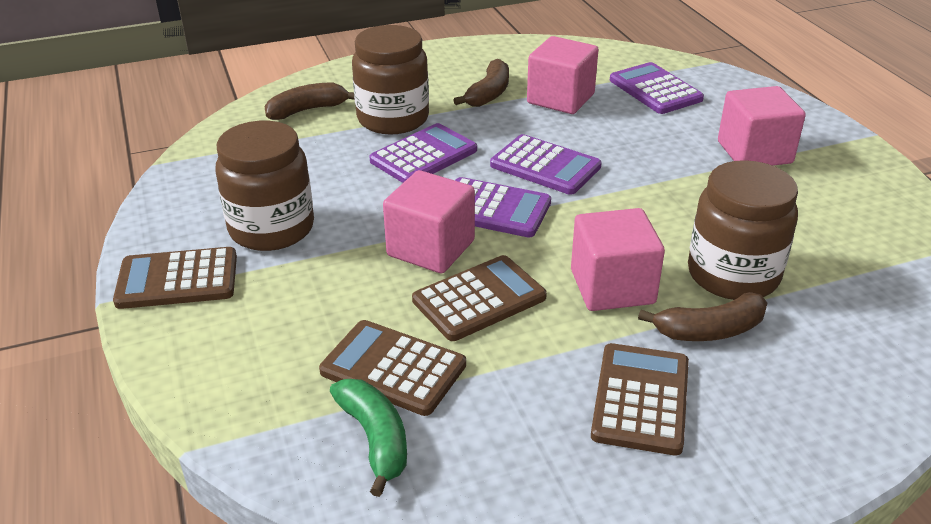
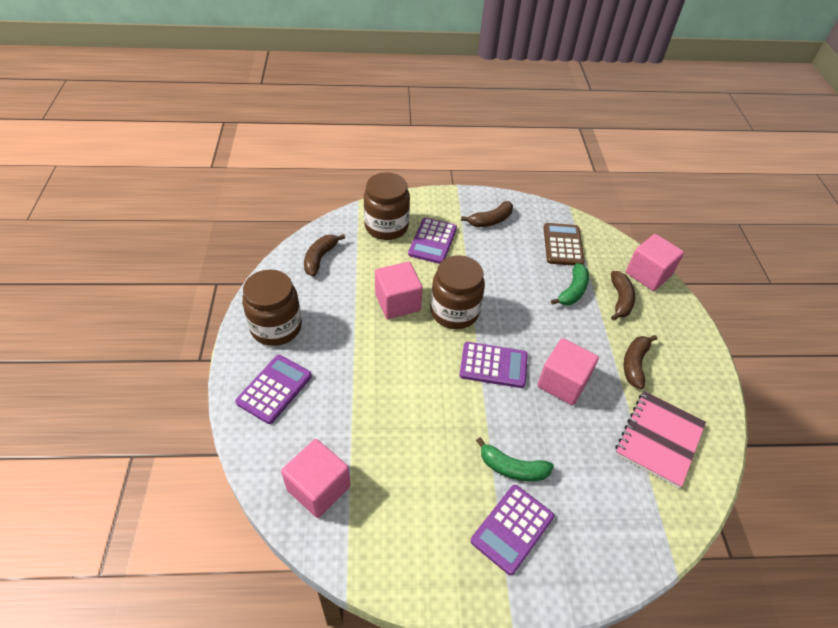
brown banana: 3 -> 4
brown calculator: 4 -> 1
green banana: 1 -> 2
pink notebook: 0 -> 1

